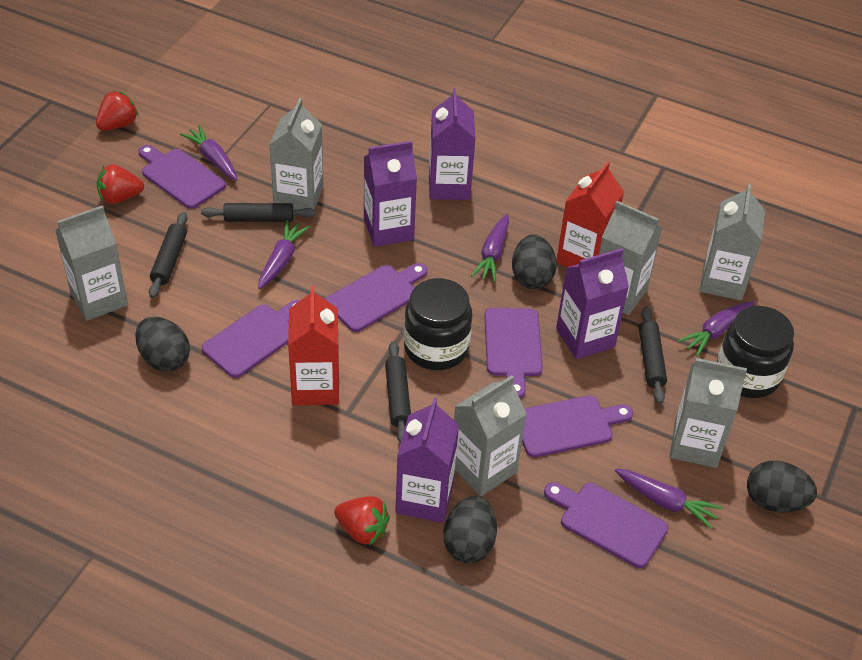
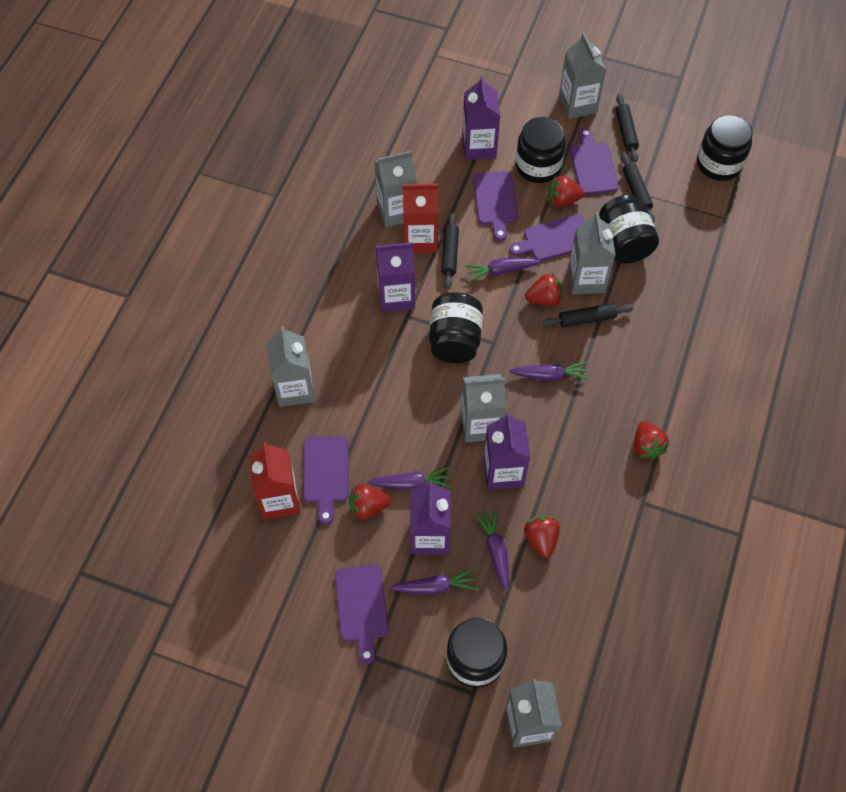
black egg: 4 -> 0
black jar: 2 -> 5
purple cutting board: 6 -> 5
red strawberry: 3 -> 5

